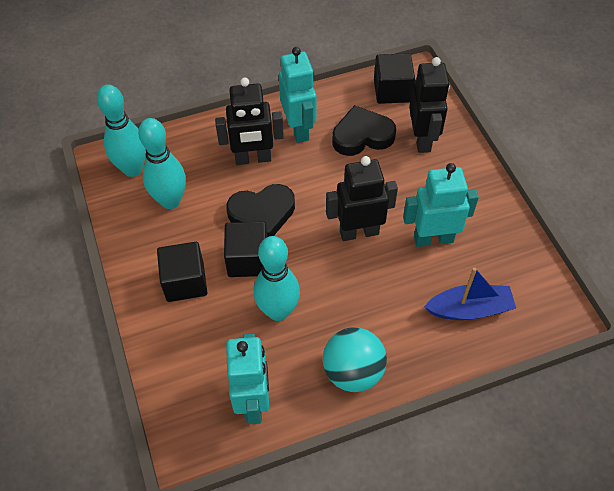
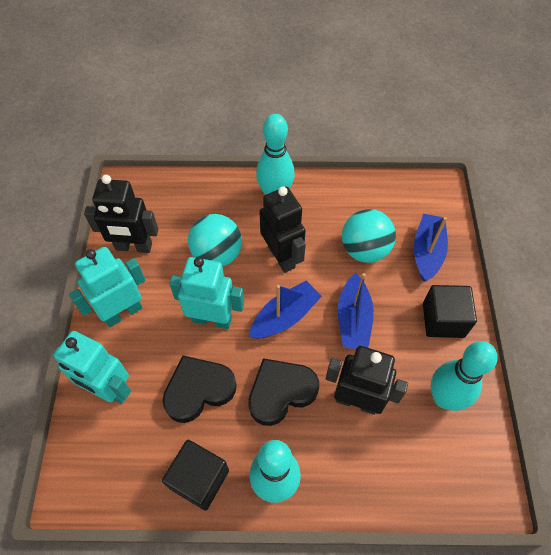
black cube: 3 -> 2
blue boat: 1 -> 3
turquoise ball: 1 -> 2

